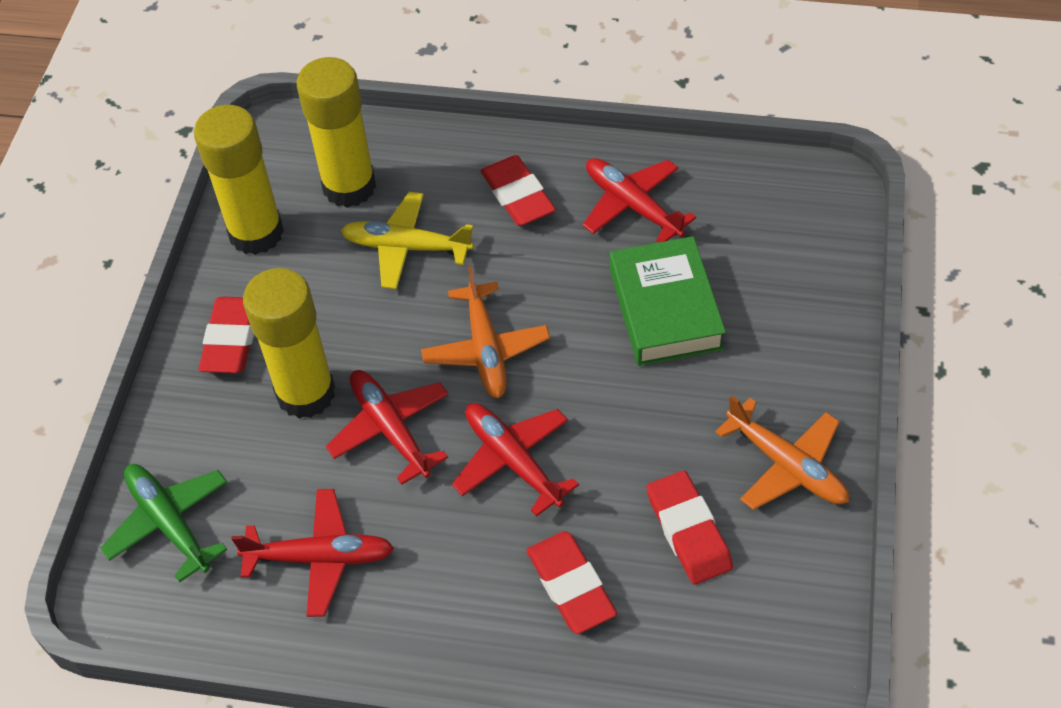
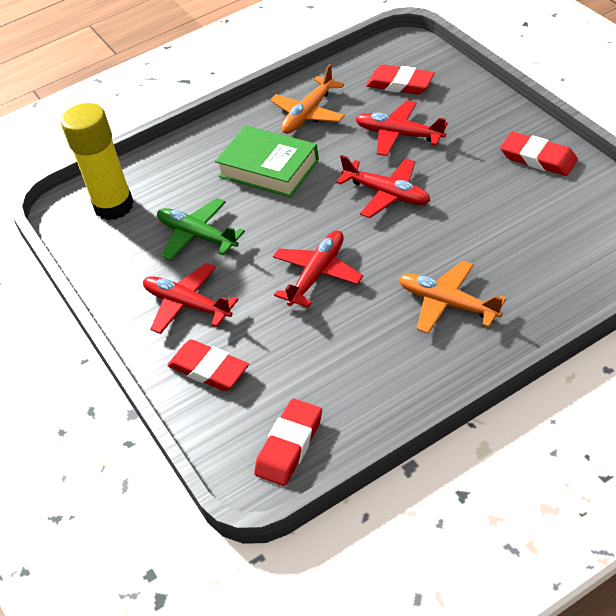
yellow glue stick: 3 -> 1
yellow plane: 1 -> 0

